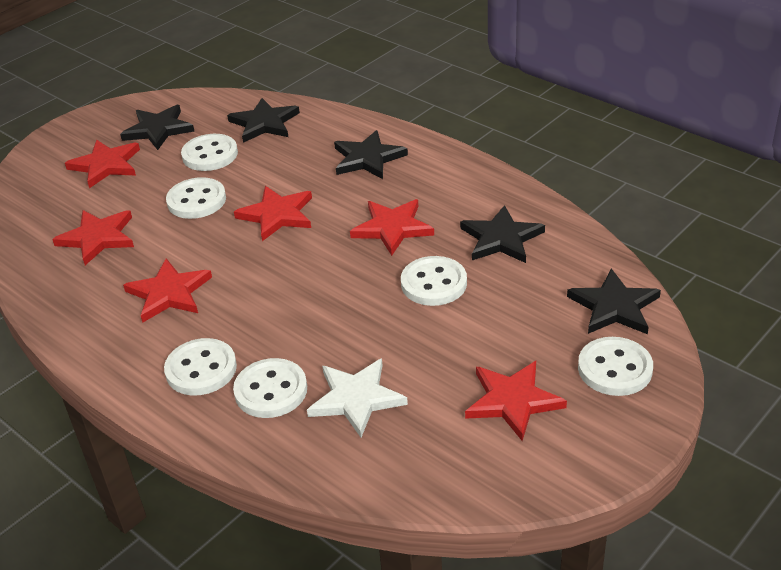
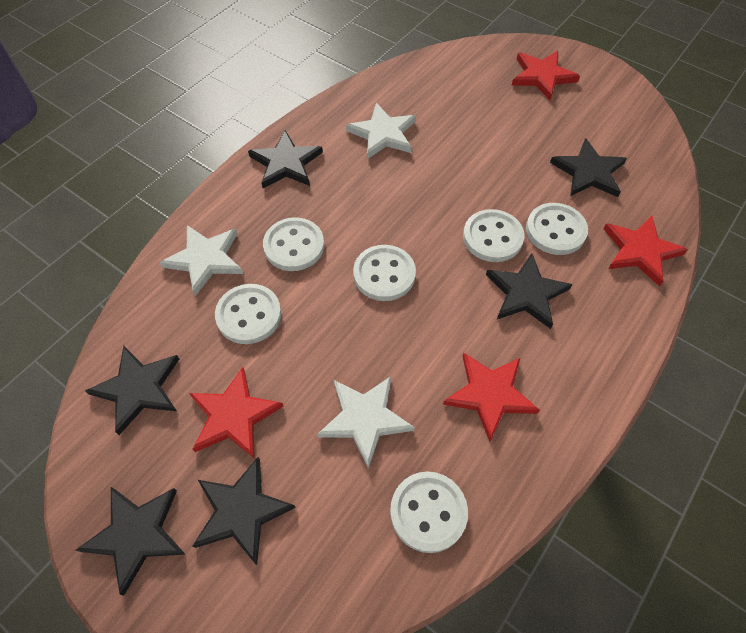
black star: 5 -> 6
red star: 6 -> 4
white star: 1 -> 3

